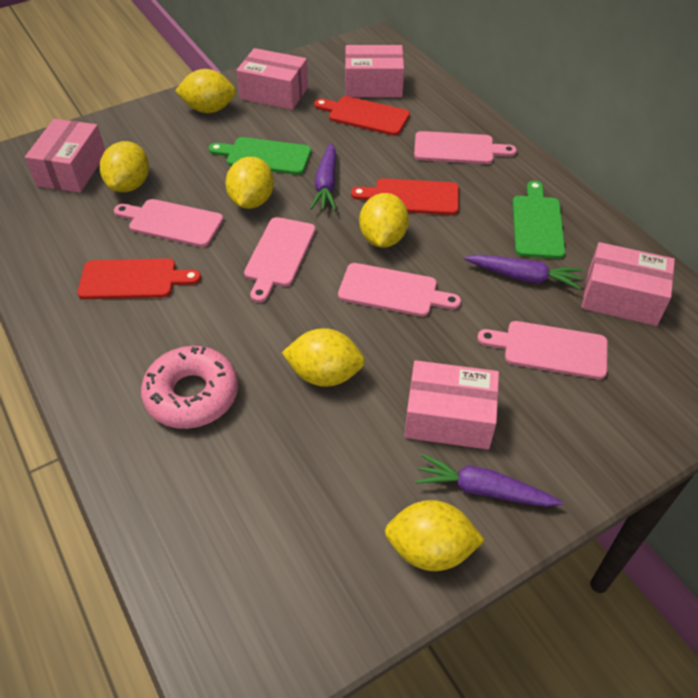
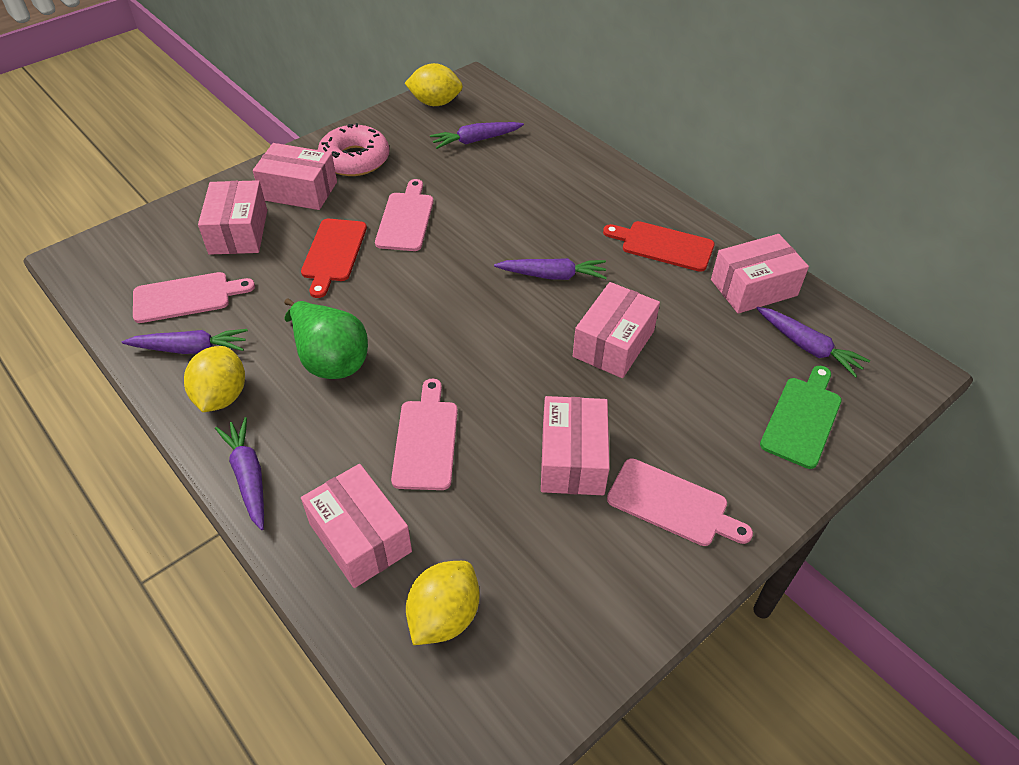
green cutting board: 2 -> 1
green pear: 0 -> 1
pink box: 5 -> 6
pink cutting board: 5 -> 4
purple carrot: 3 -> 5
red cutting board: 3 -> 2
yellow lemon: 6 -> 3

